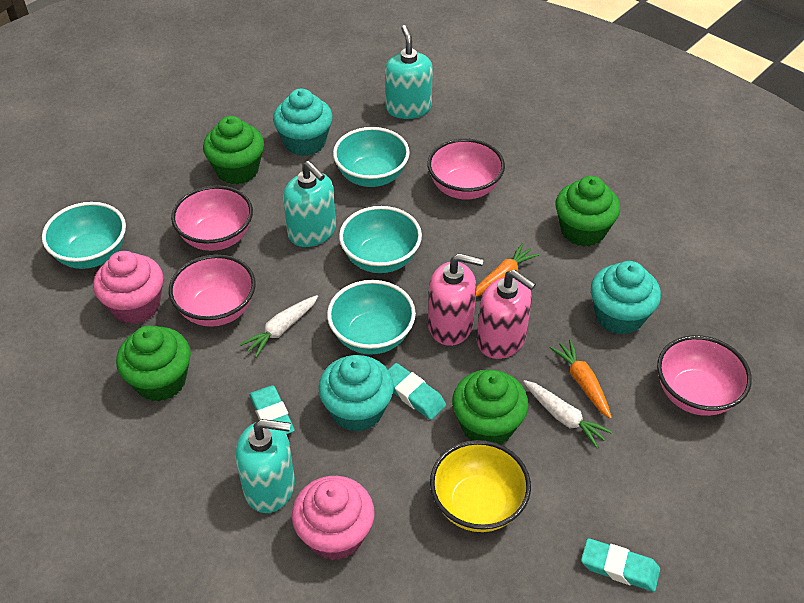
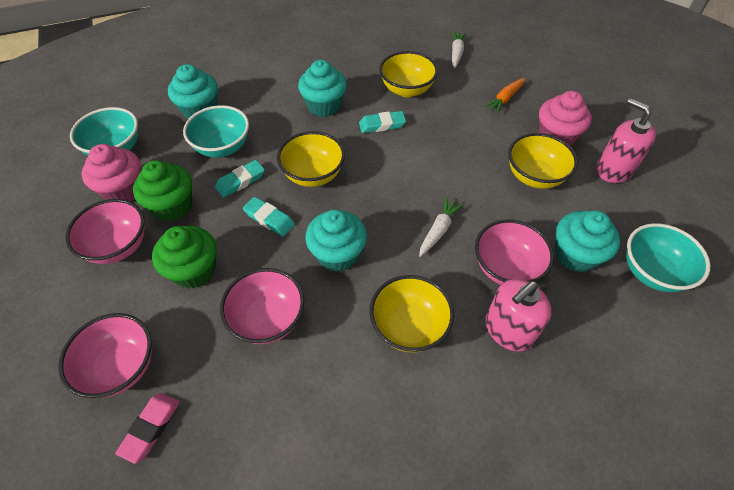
green cupcake: 4 -> 2
orange carrot: 2 -> 1
pink eraser: 0 -> 1
turquoise bowl: 4 -> 3
turquoise cupcake: 3 -> 4
turquoise soap dispenser: 3 -> 0
yellow bowl: 1 -> 4

